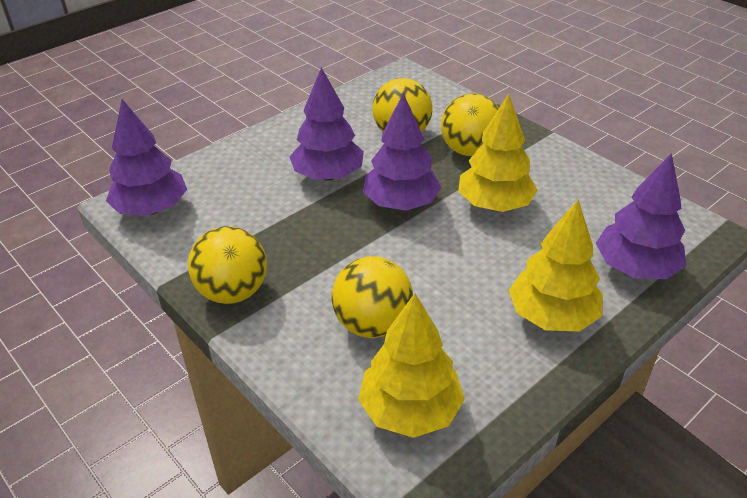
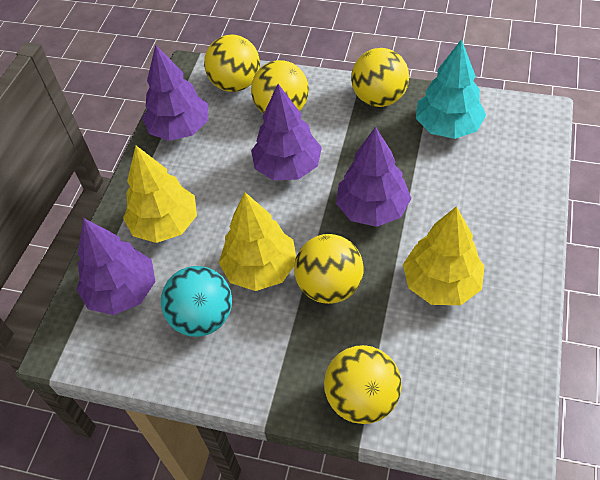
turquoise ball: 0 -> 1
turquoise tree: 0 -> 1
yellow ball: 4 -> 5

